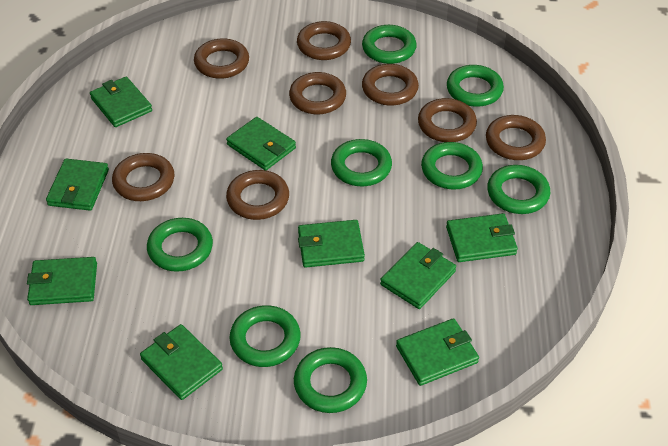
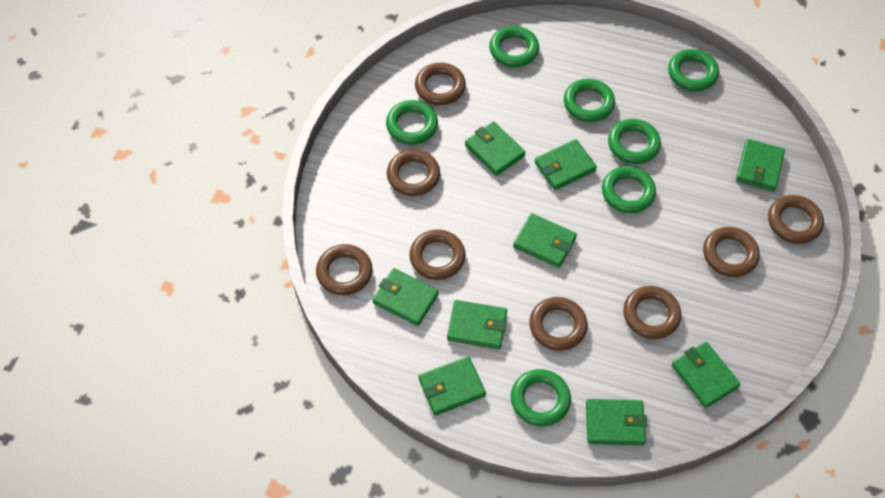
green ring: 8 -> 7

